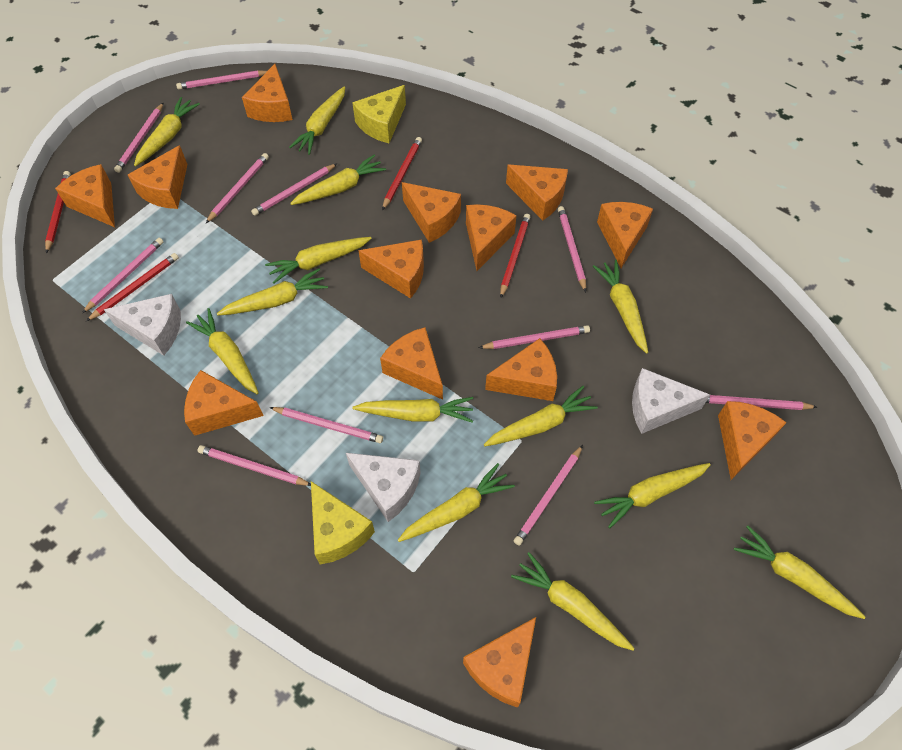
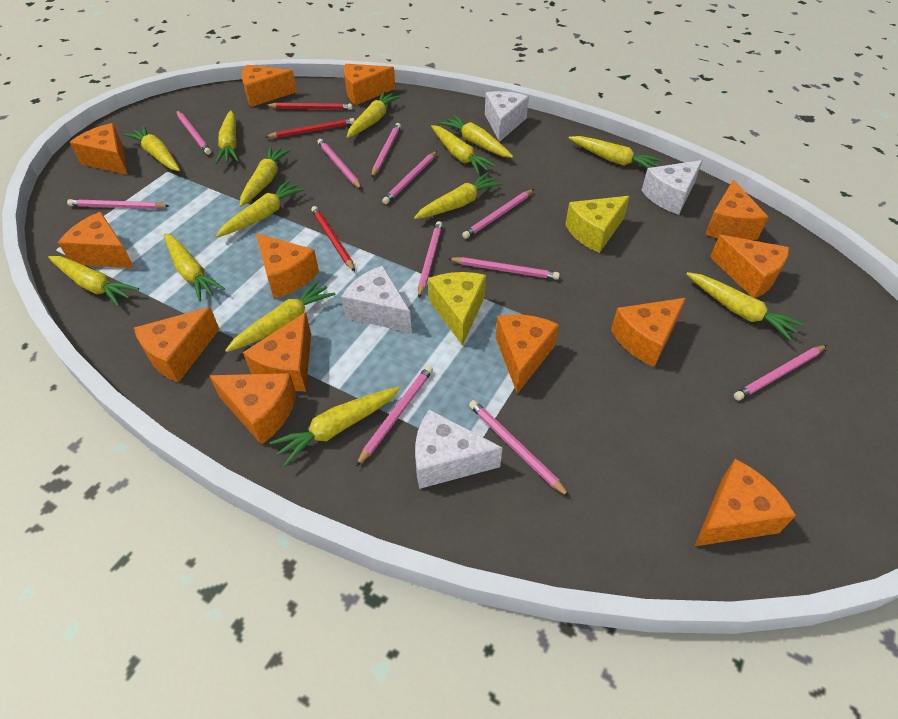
red pencil: 4 -> 3
white cheese: 3 -> 4
yellow carrot: 13 -> 14

